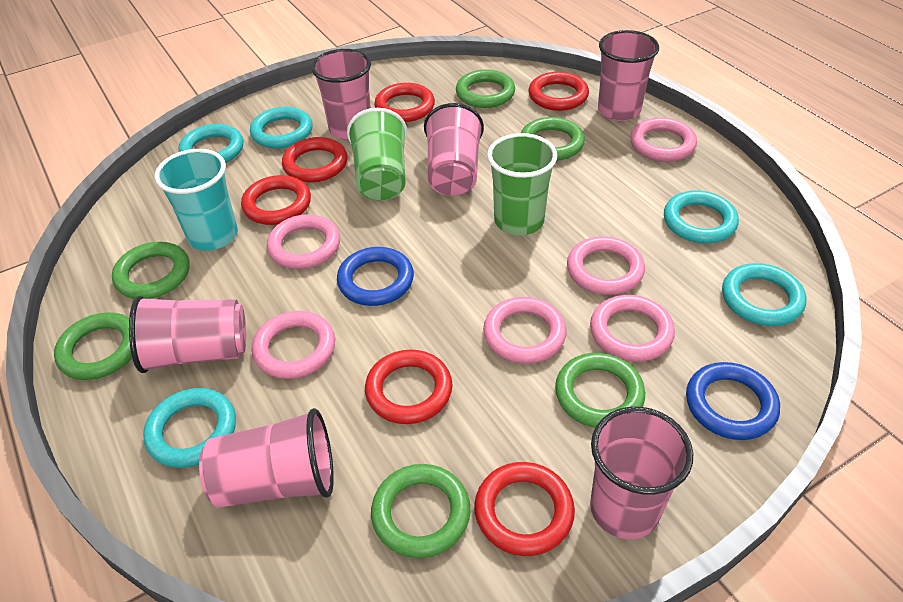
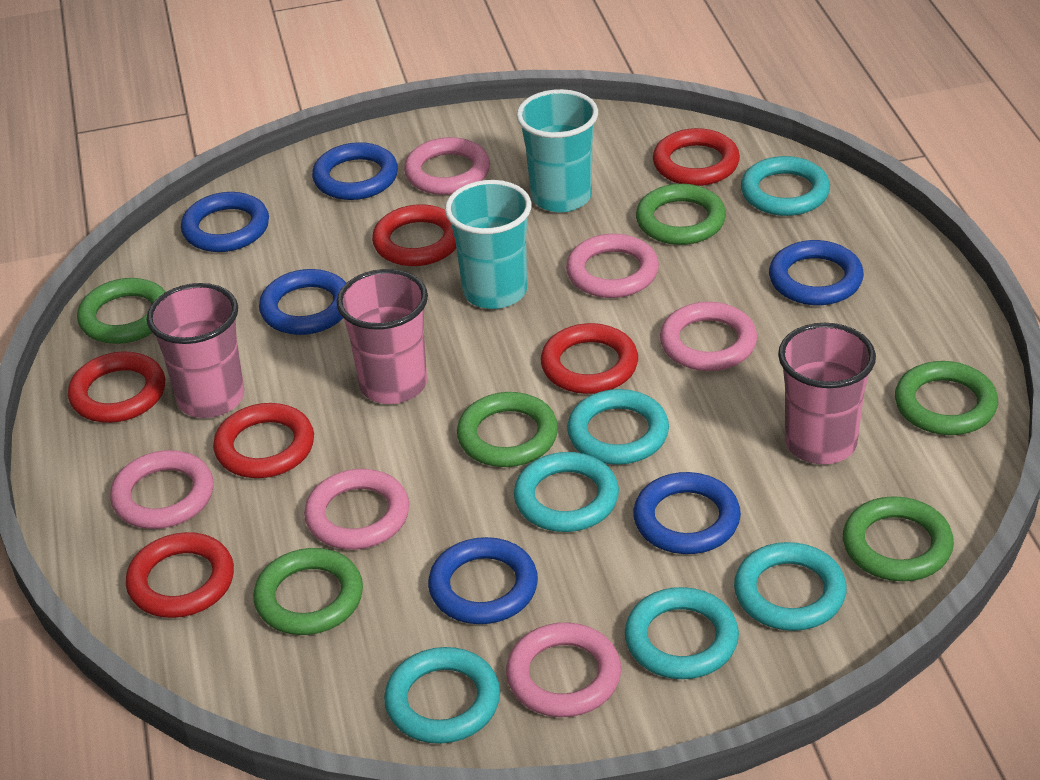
blue ring: 2 -> 6
green cup: 2 -> 0
pink cup: 6 -> 3
turquoise cup: 1 -> 2
turquoise ring: 5 -> 6

